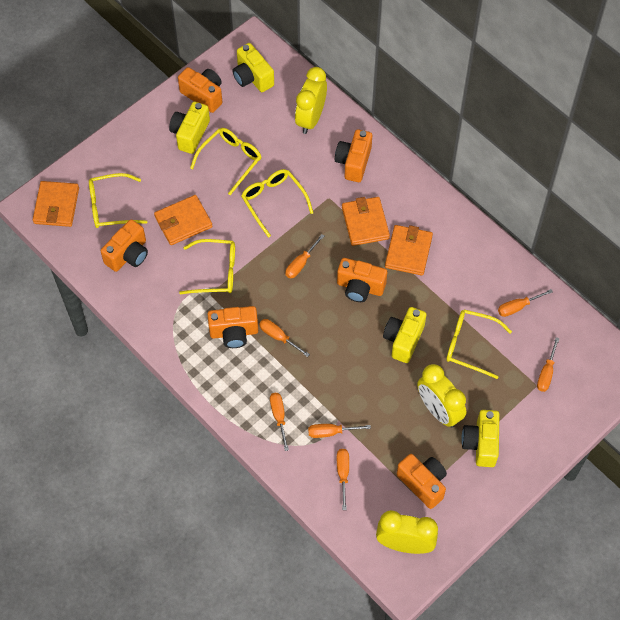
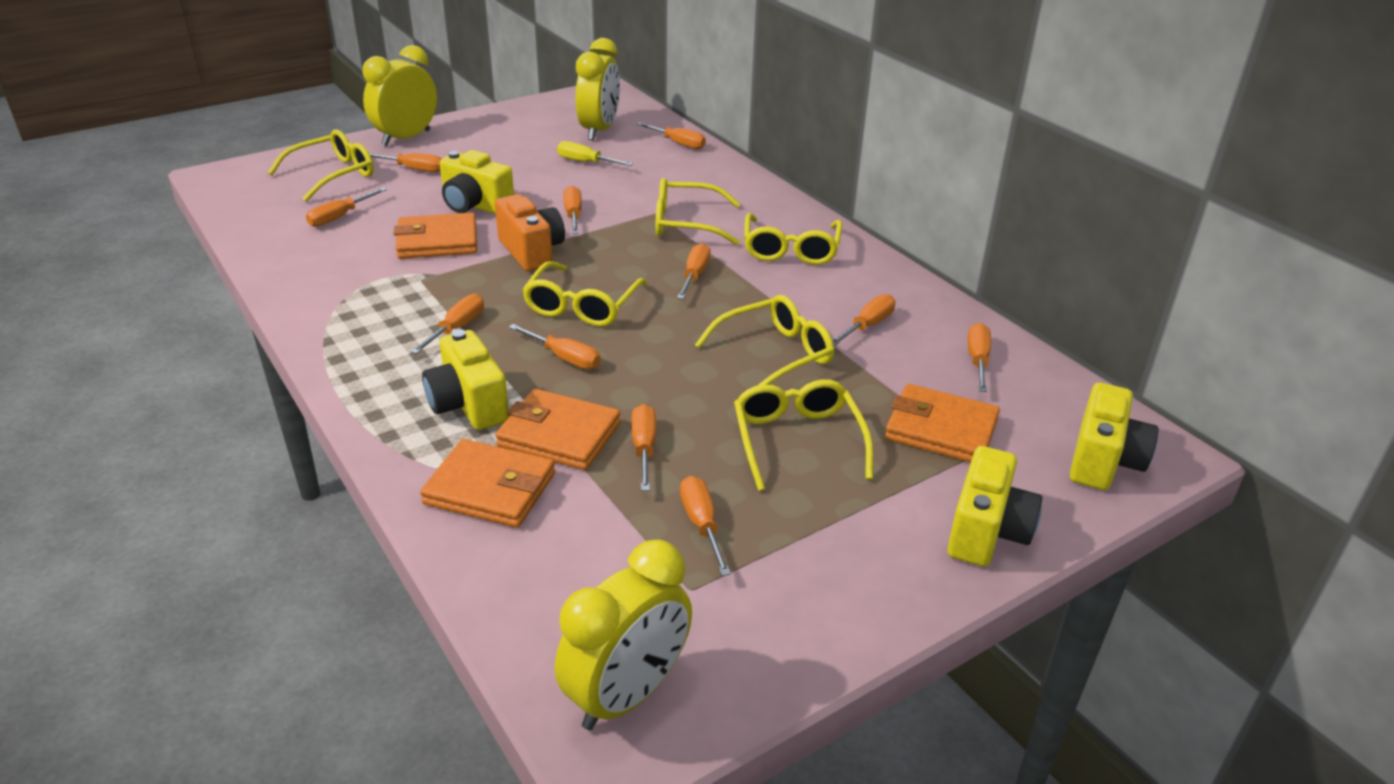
orange camera: 6 -> 1
orange screwdriver: 7 -> 11
yellow glasses: 5 -> 6
yellow screwdriver: 0 -> 1

